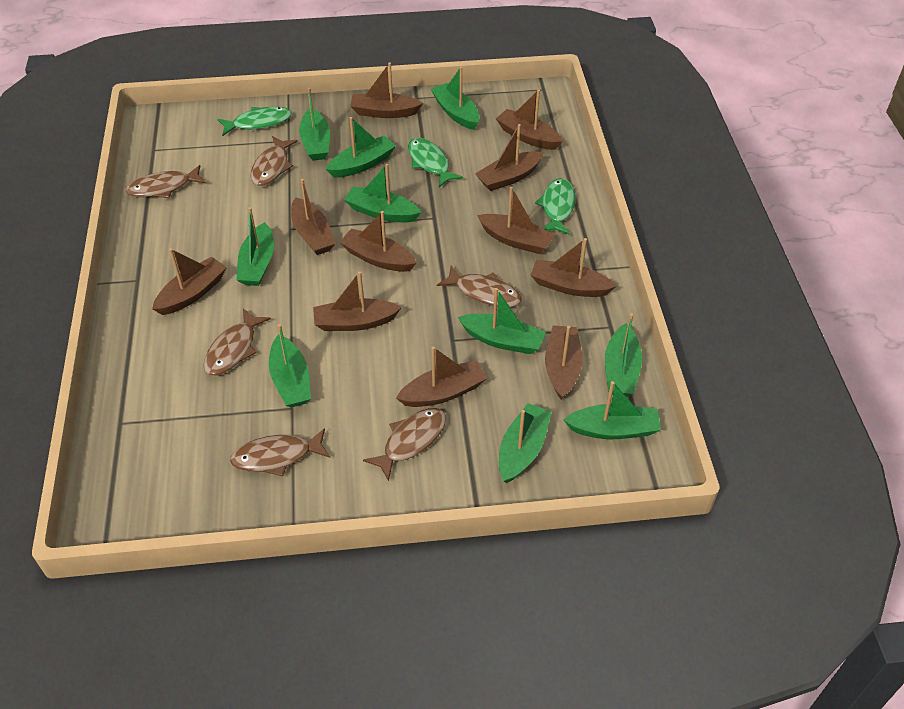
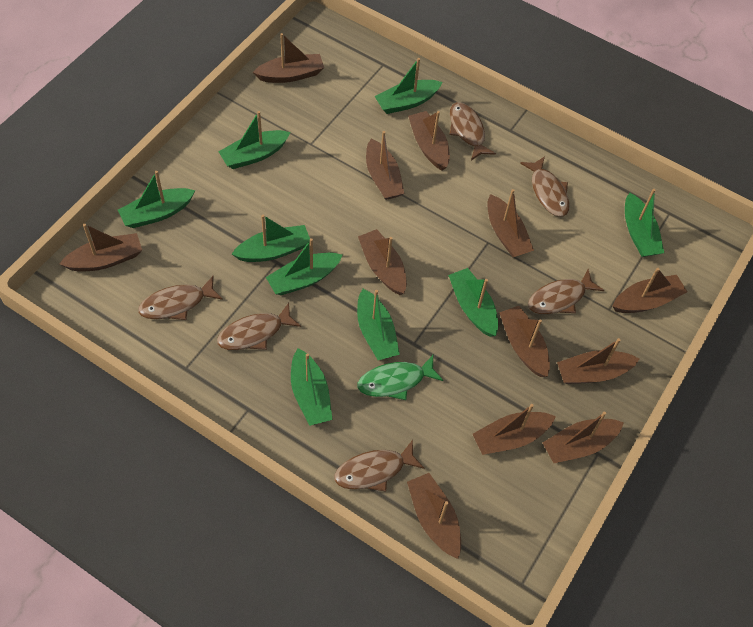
brown boat: 11 -> 12
green boat: 10 -> 9
green fish: 3 -> 1

